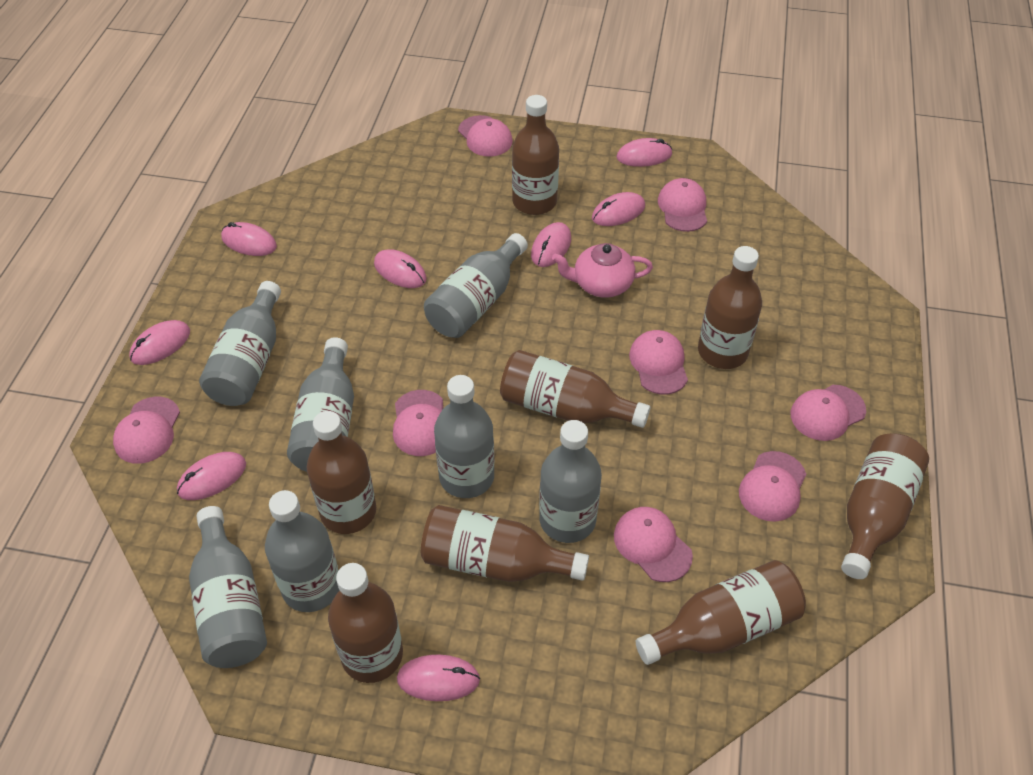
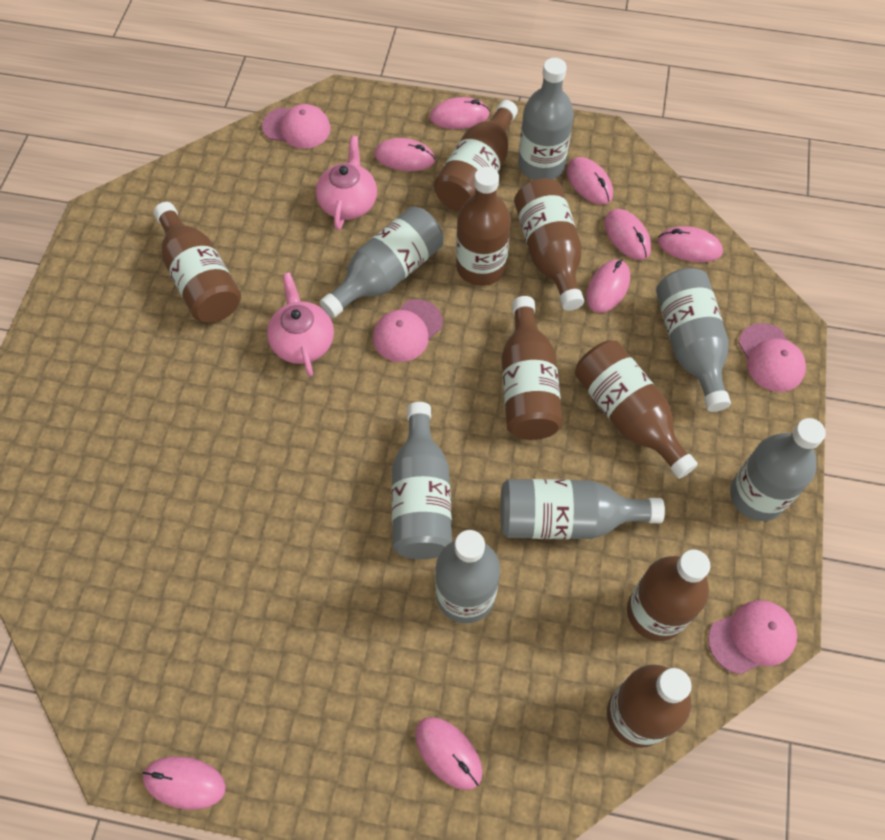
pink cap: 8 -> 4
pink teapot: 1 -> 2

